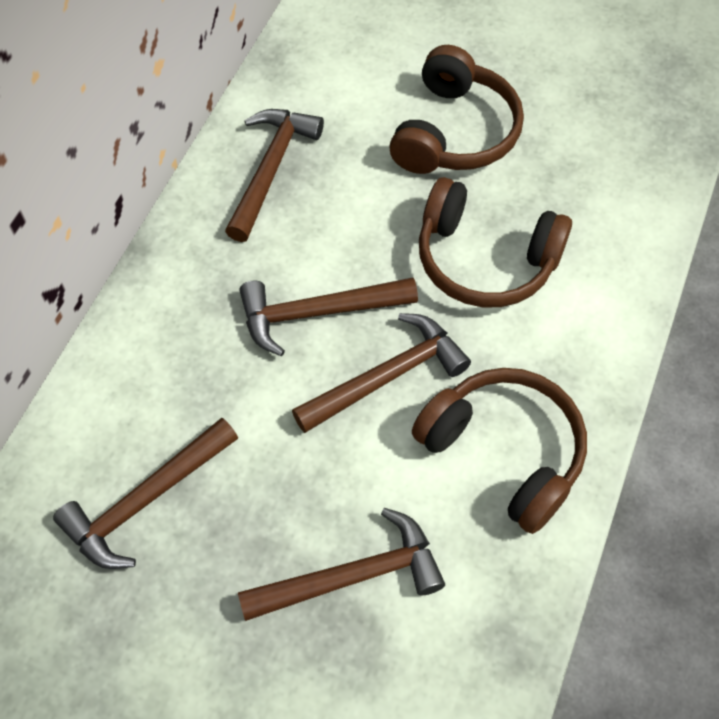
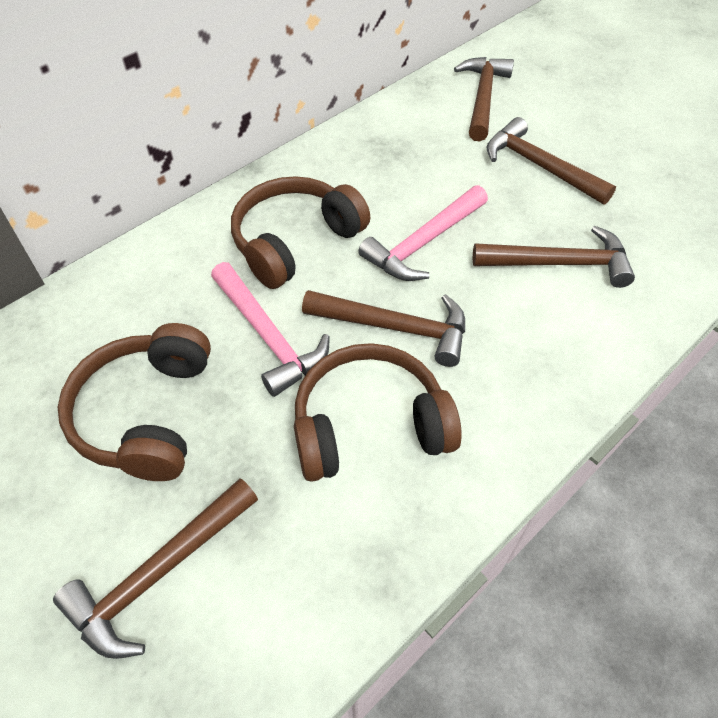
pink hammer: 0 -> 2

